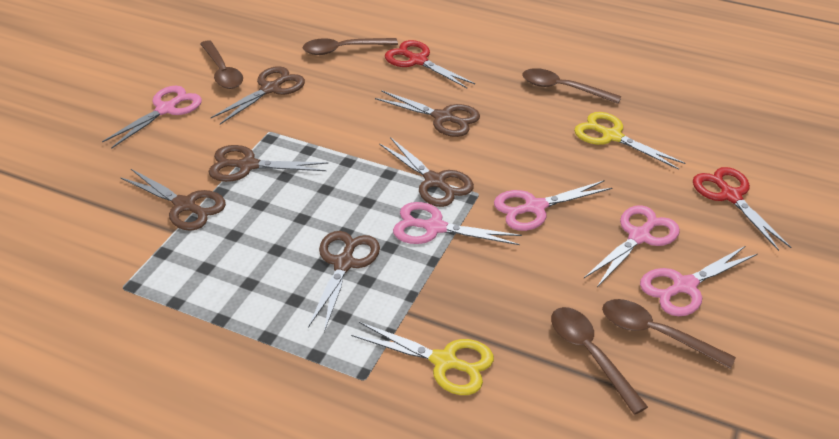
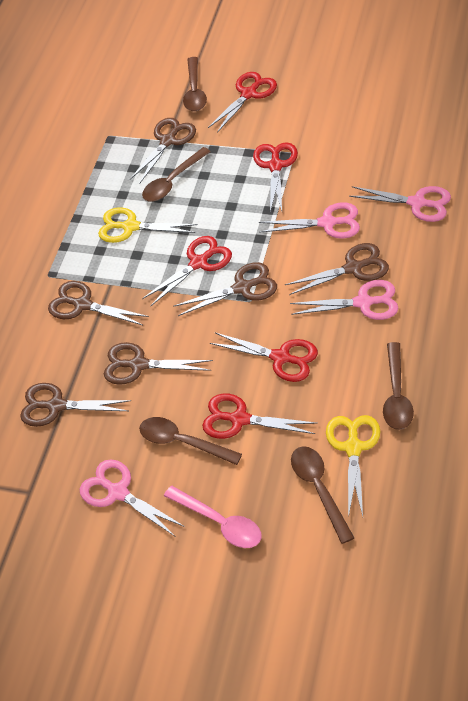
pink scissors: 5 -> 4
pink spoon: 0 -> 1
red scissors: 2 -> 5

